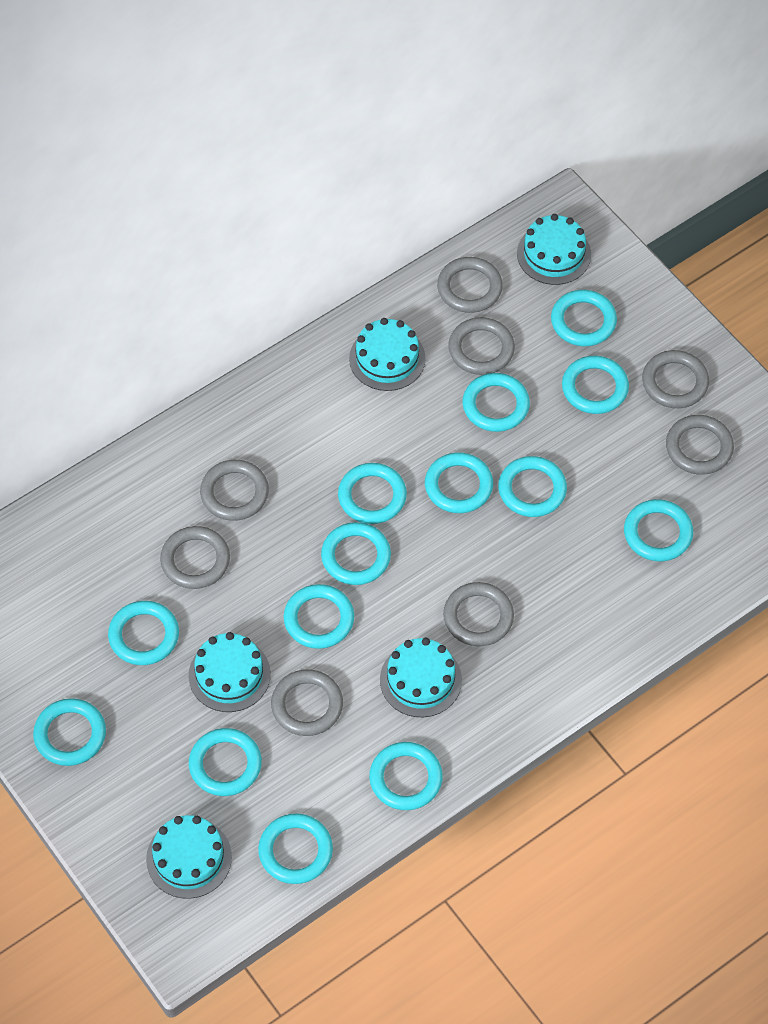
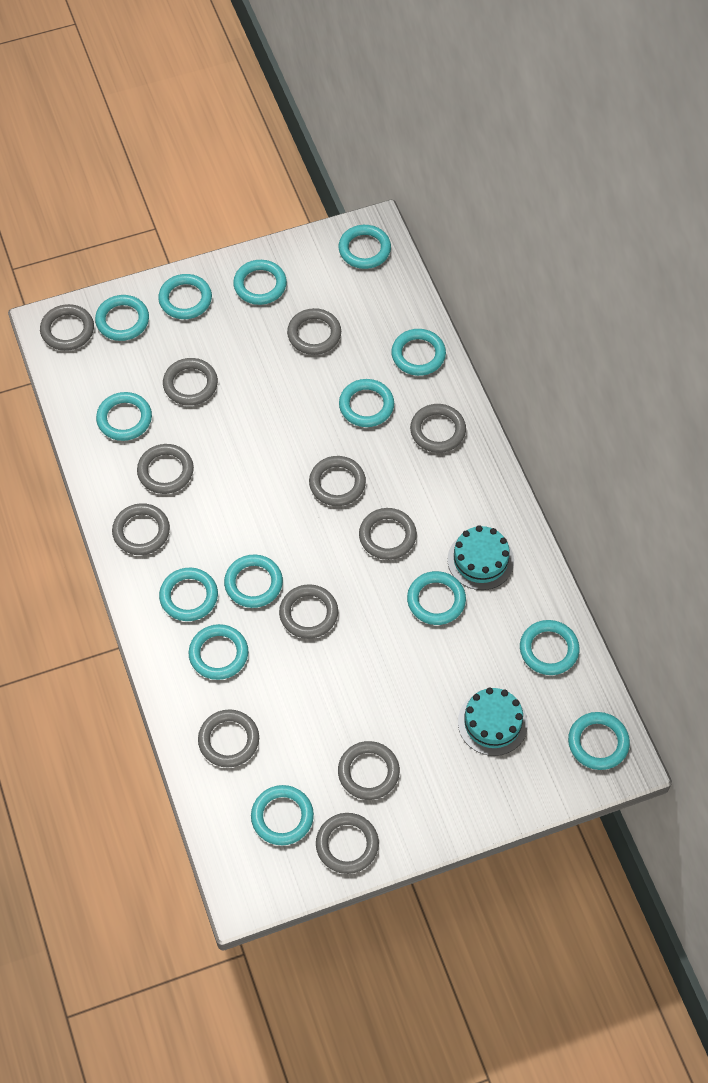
grey ring: 8 -> 12
turquoise cake: 5 -> 2

